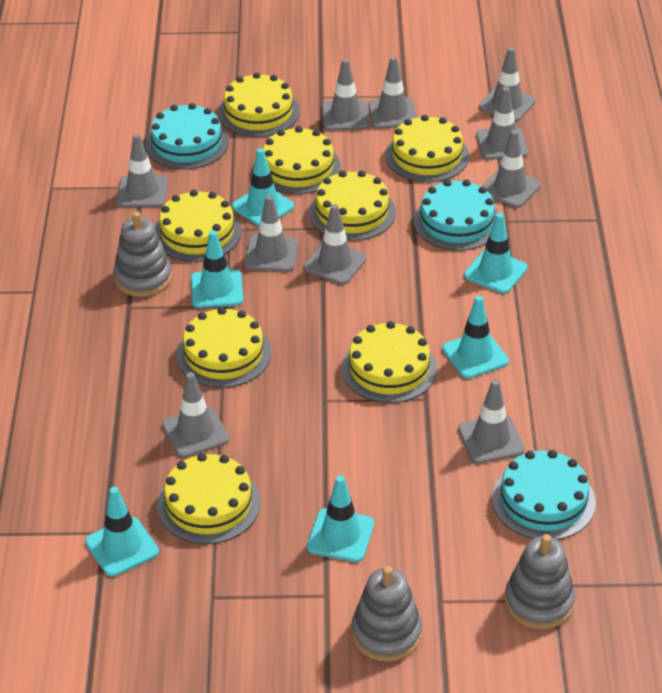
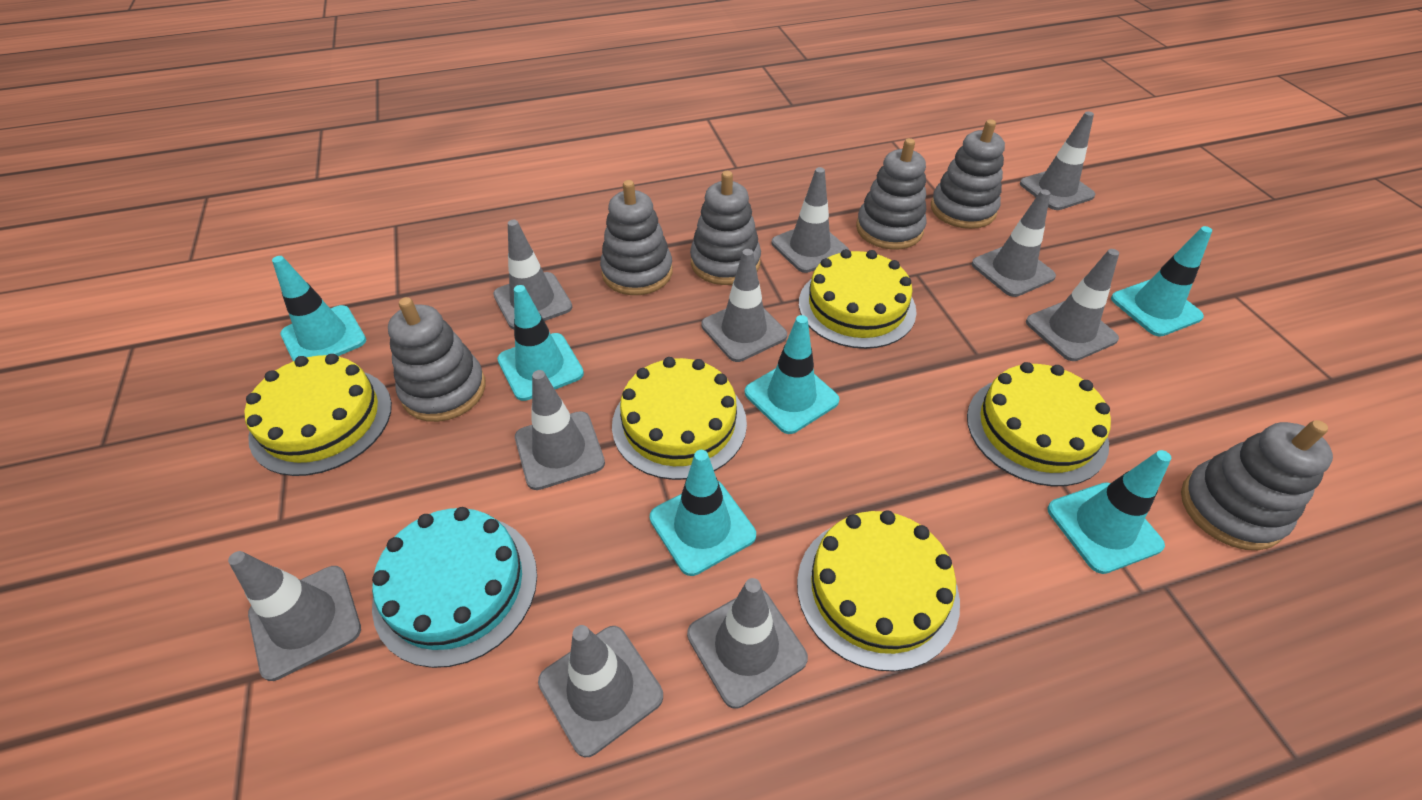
grey stacking toy: 3 -> 6
turquoise cake: 3 -> 1
yellow cake: 8 -> 5

